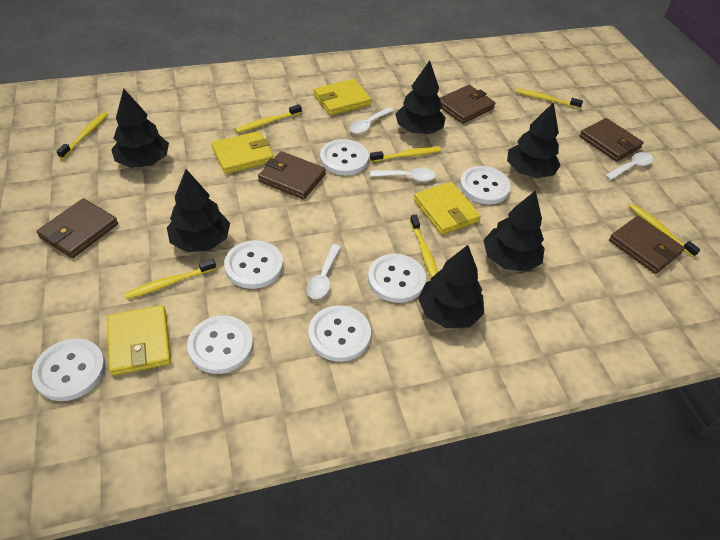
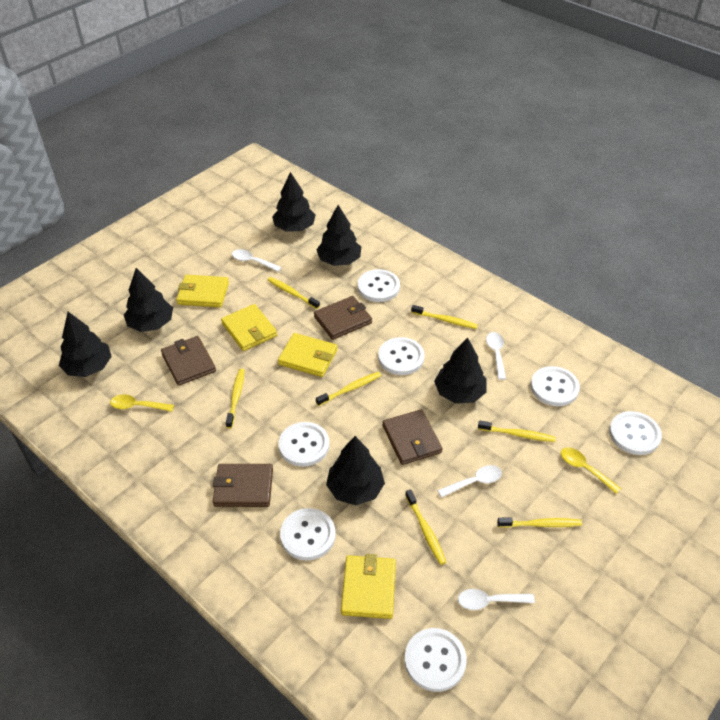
brown wallet: 5 -> 4
yellow spoon: 0 -> 2

